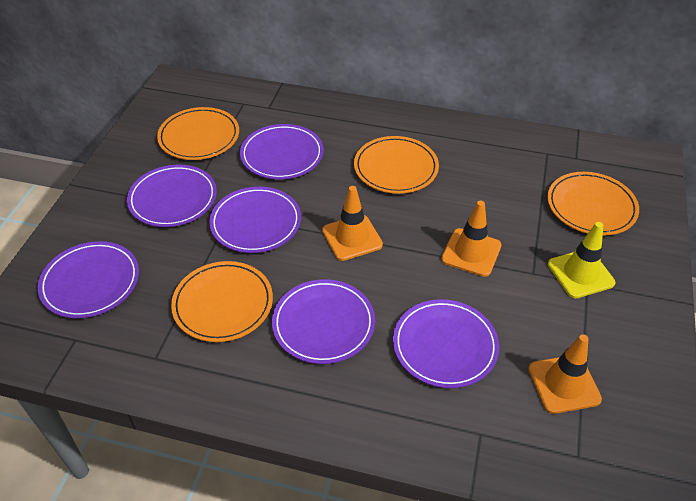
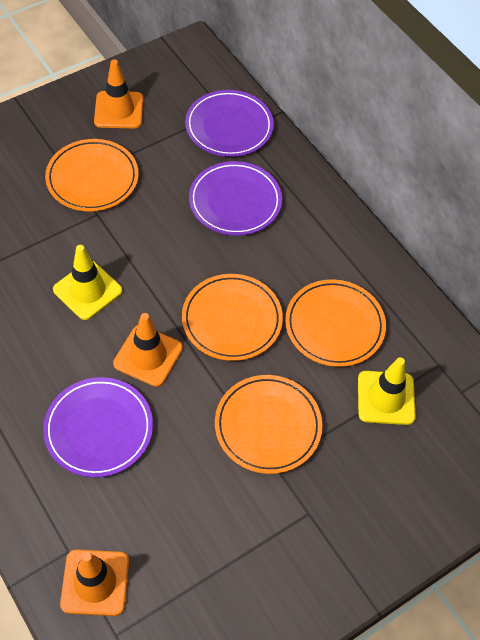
purple plate: 6 -> 3
yellow traffic cone: 1 -> 2

